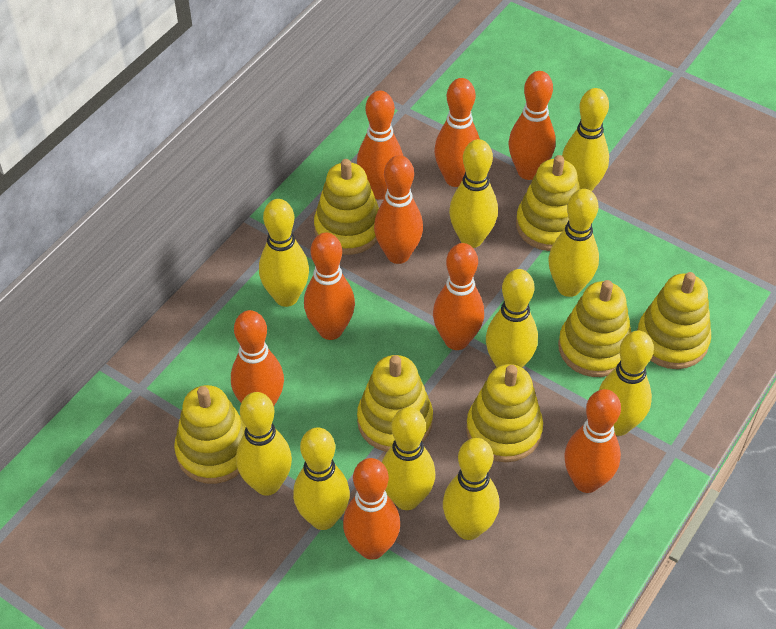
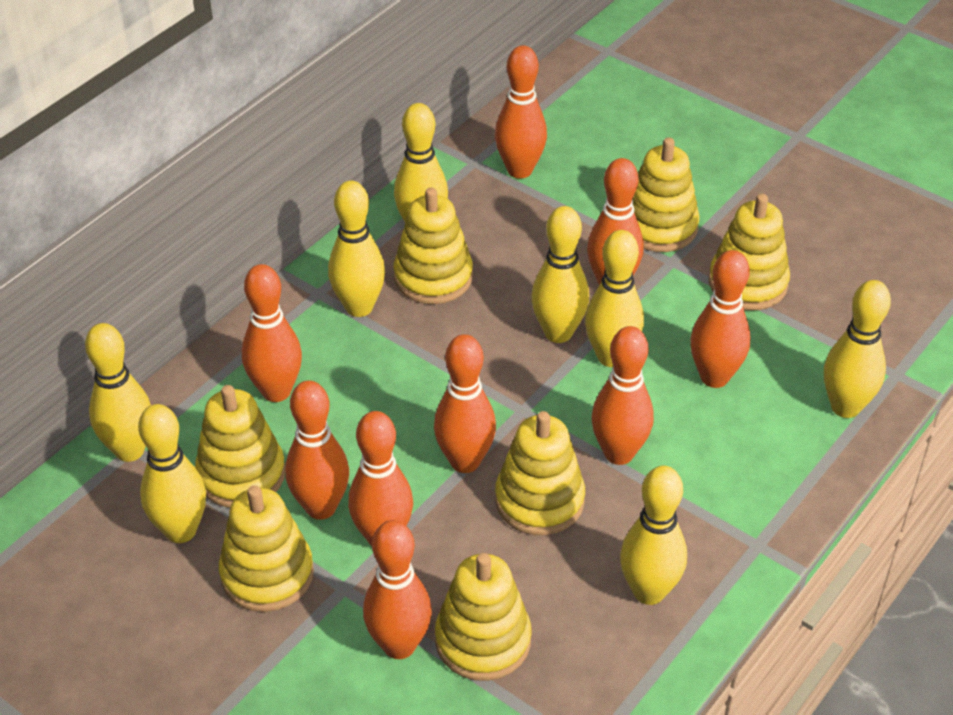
yellow bowling pin: 10 -> 8

